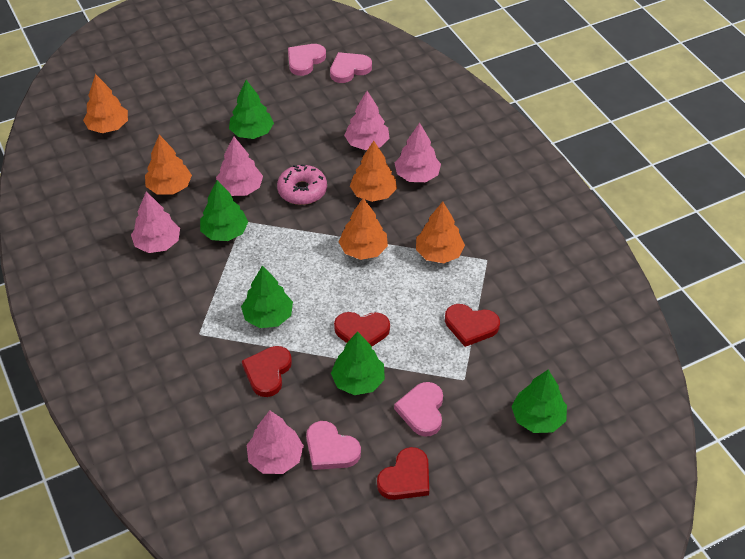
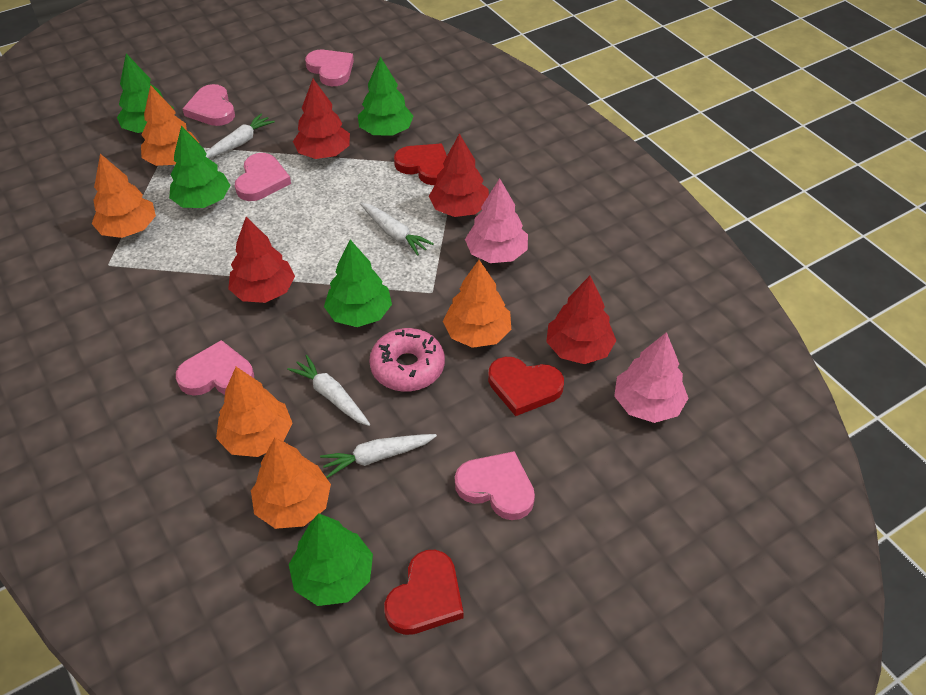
pink heart: 4 -> 5
pink tree: 5 -> 2
red heart: 4 -> 3
red tree: 0 -> 4
white carrot: 0 -> 4

